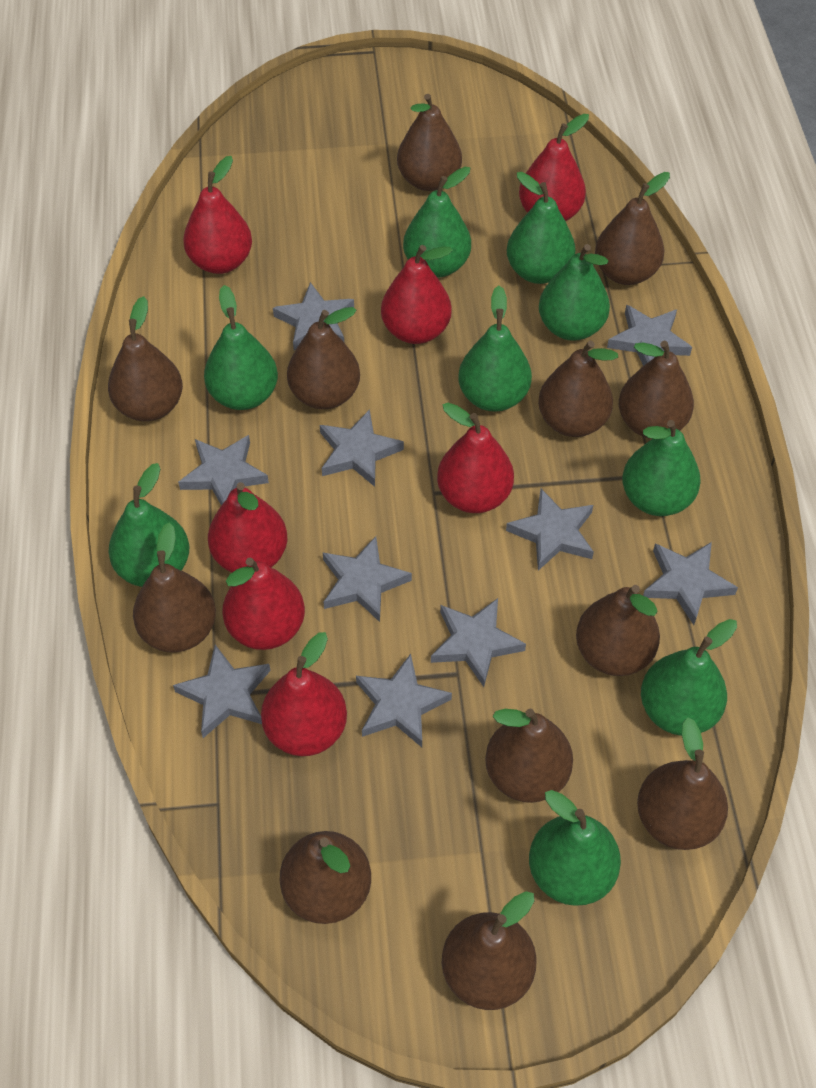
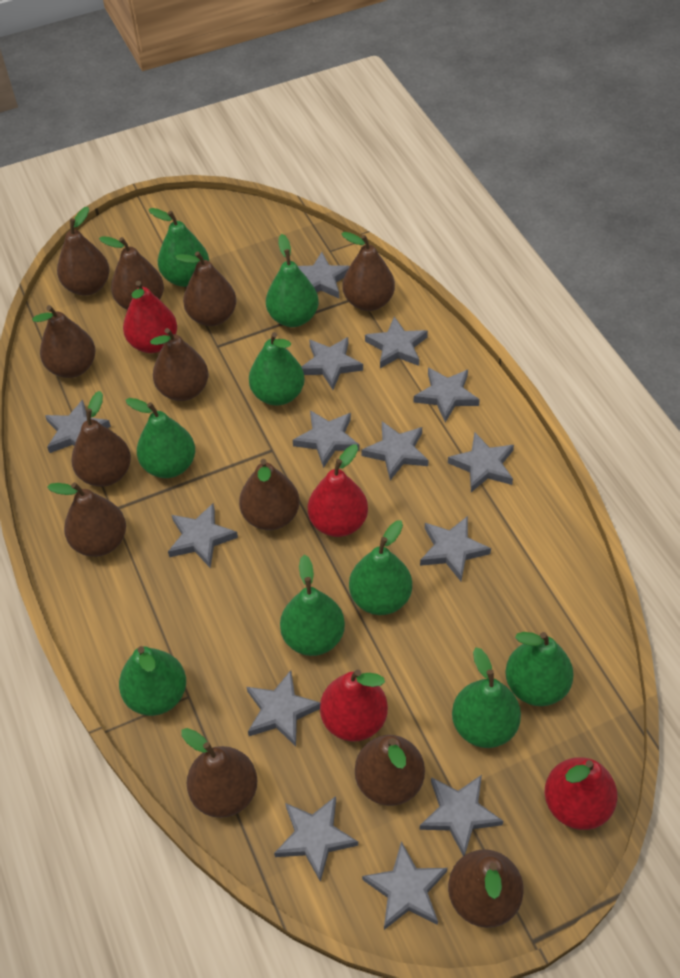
grey star: 10 -> 14
red pear: 7 -> 4

